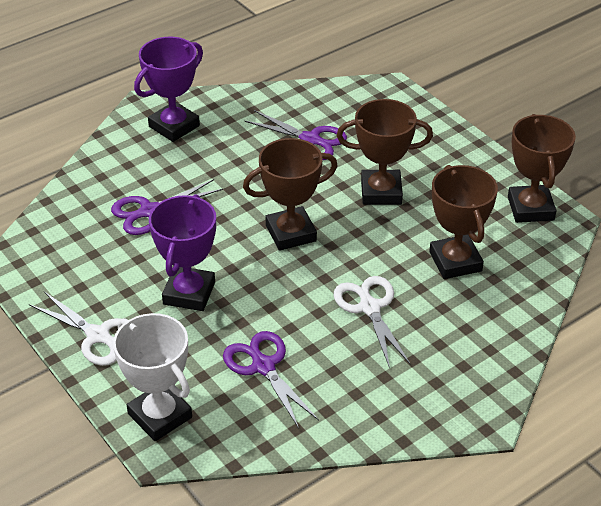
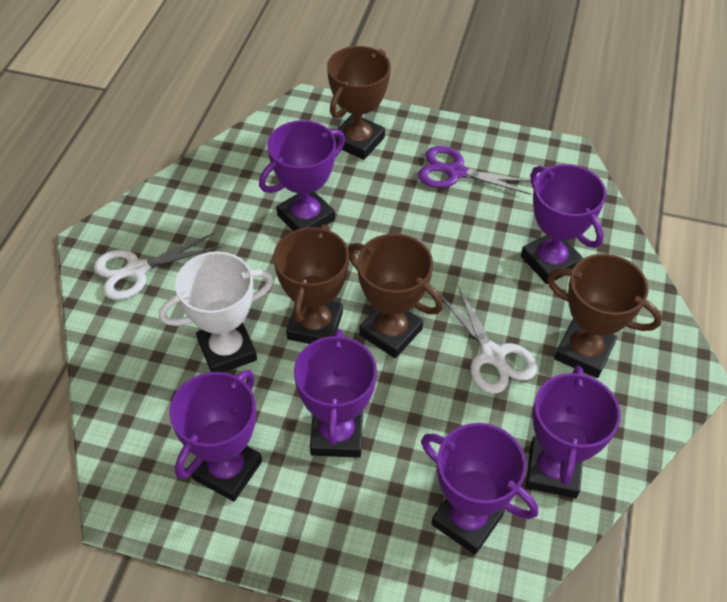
purple scissors: 3 -> 1
purple trophy: 2 -> 6

